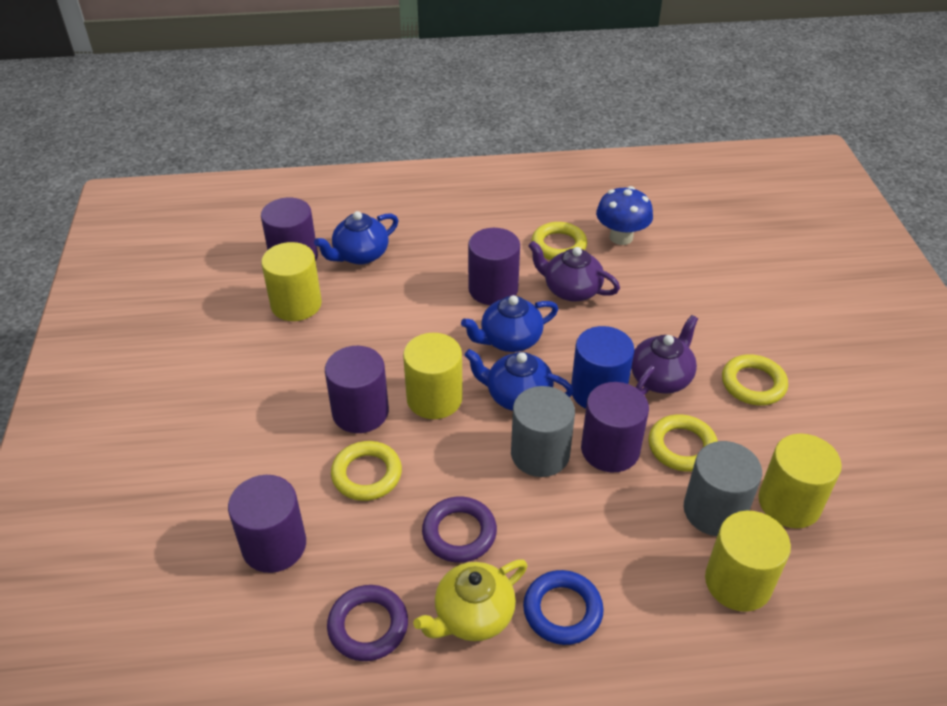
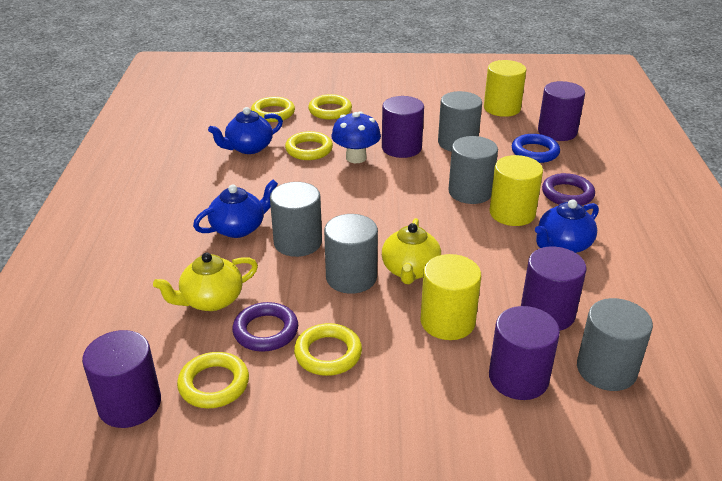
blue cylinder: 1 -> 0
grey cylinder: 2 -> 5
purple teapot: 2 -> 0
yellow cylinder: 4 -> 3
yellow ring: 4 -> 5
yellow teapot: 1 -> 2

